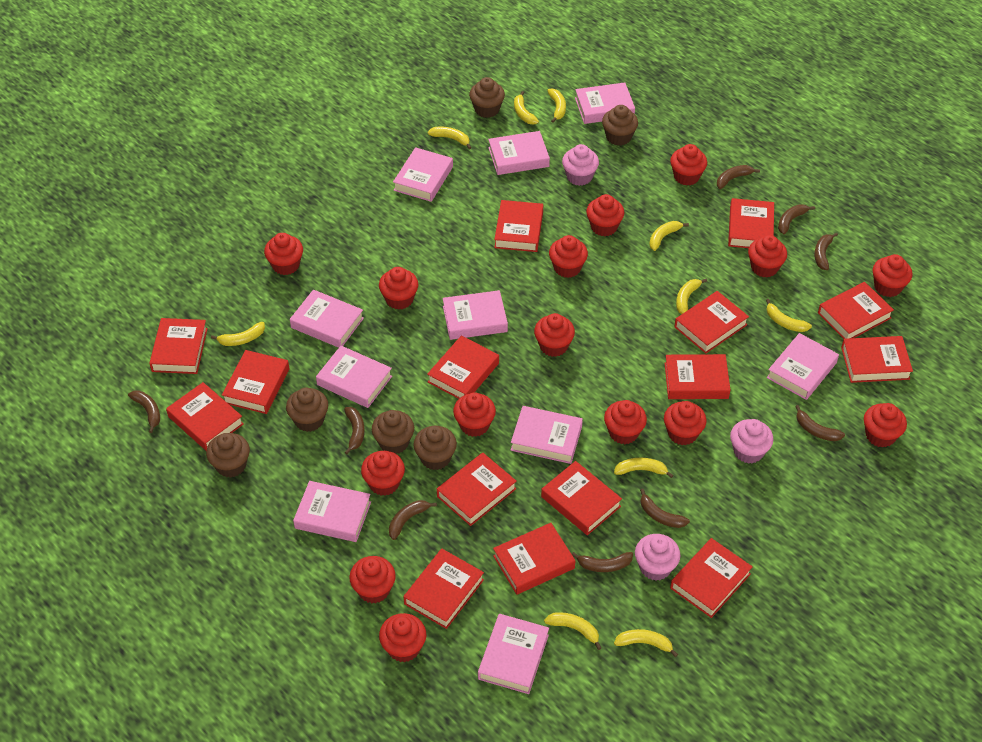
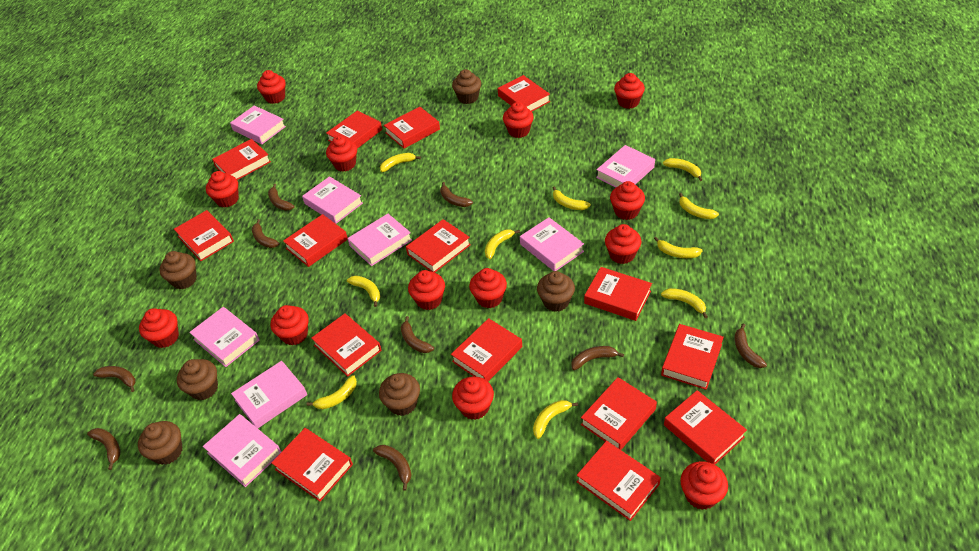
pink book: 10 -> 8
pink cupcake: 3 -> 0
red cupcake: 15 -> 13

